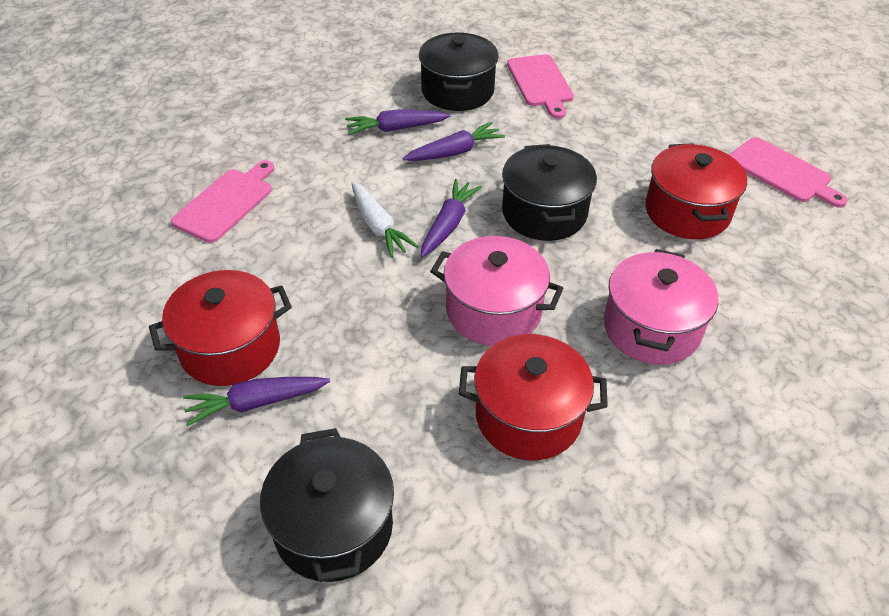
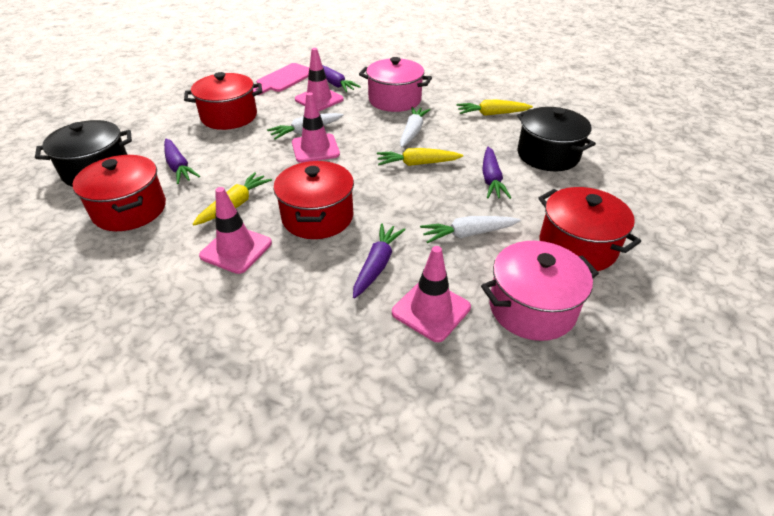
black pot: 3 -> 2
pink cutting board: 3 -> 1
pink traffic cone: 0 -> 4
red pot: 3 -> 4
white carrot: 1 -> 3
yellow carrot: 0 -> 3

